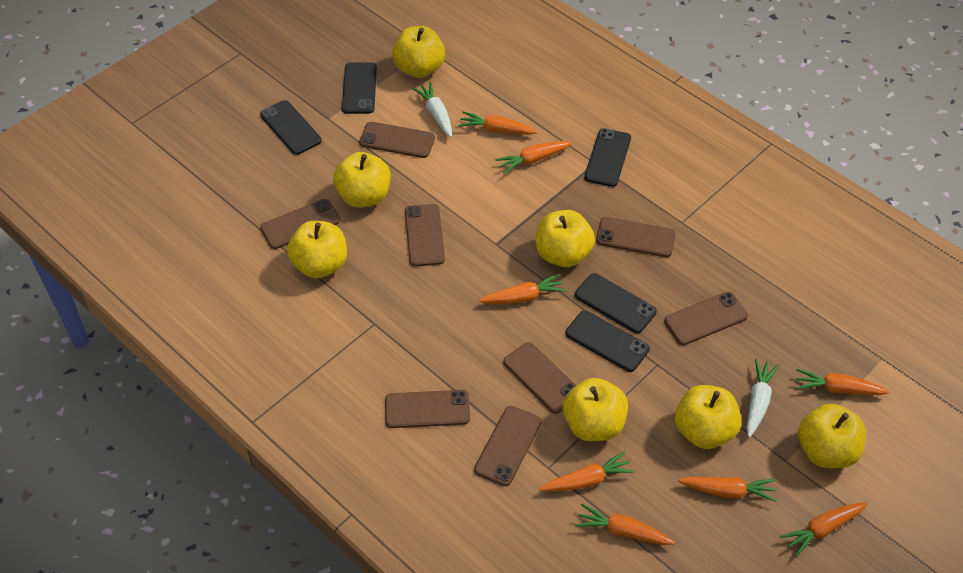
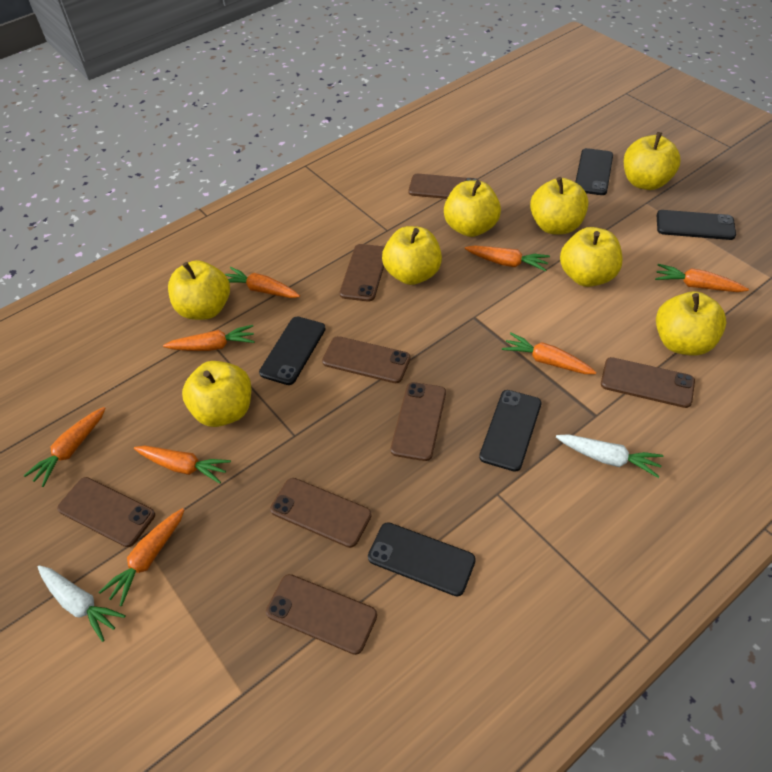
yellow apple: 7 -> 8

